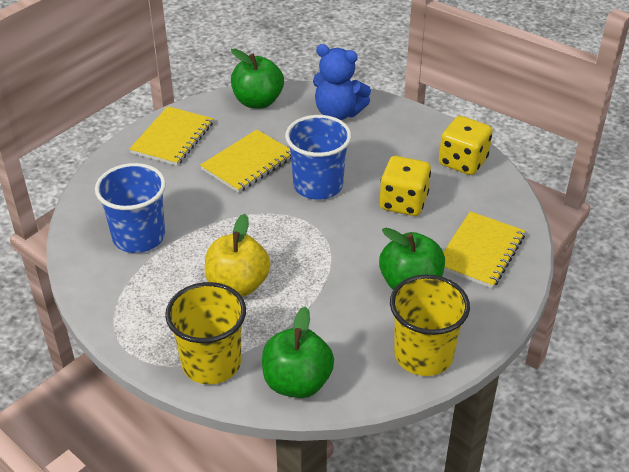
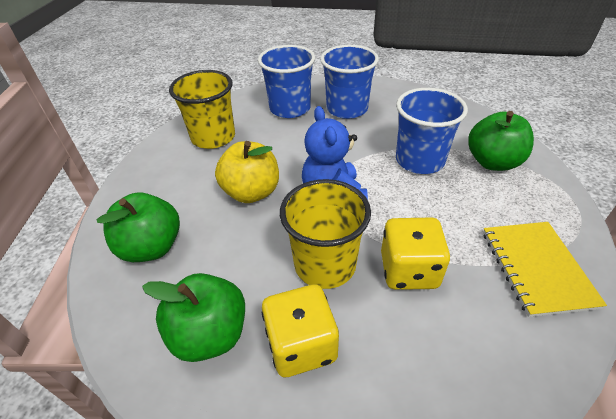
blue cup: 2 -> 3
yellow notebook: 3 -> 1

